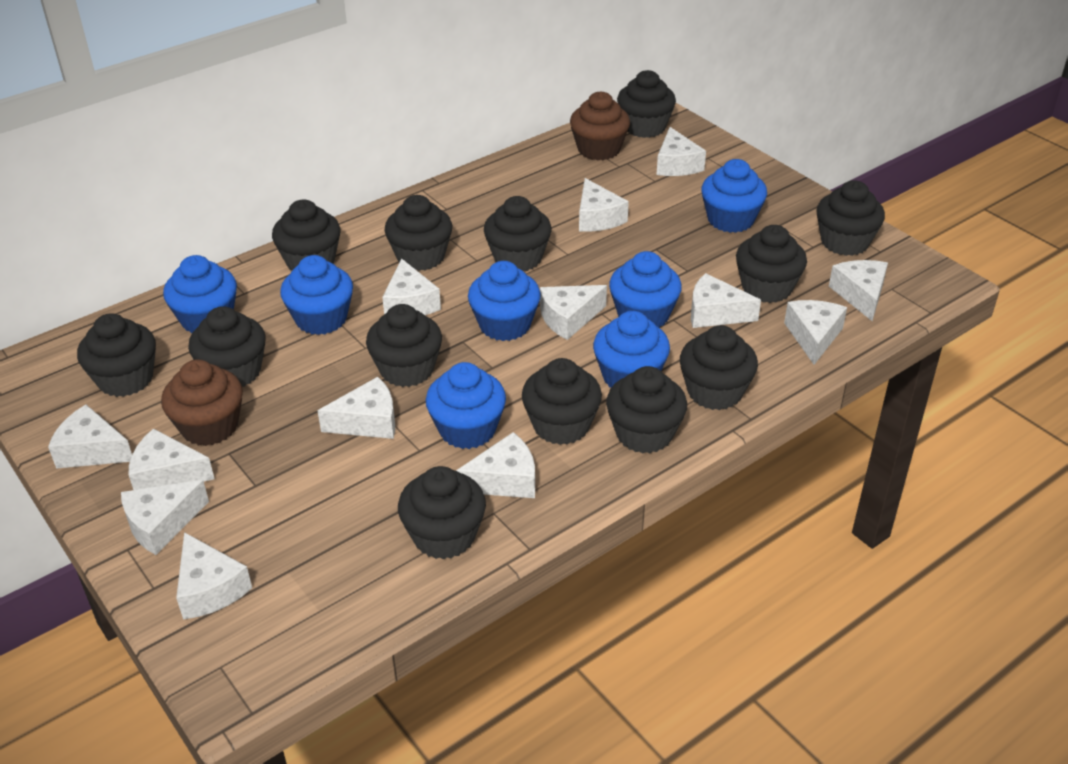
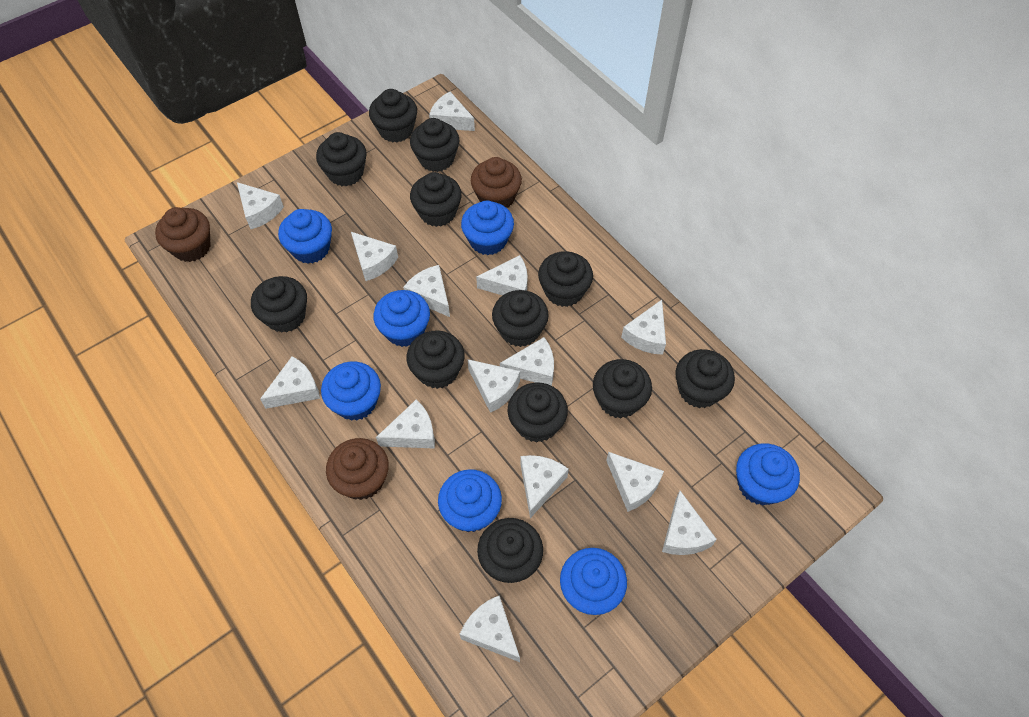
black cupcake: 13 -> 12
brown cupcake: 2 -> 3
white cheese: 13 -> 14

